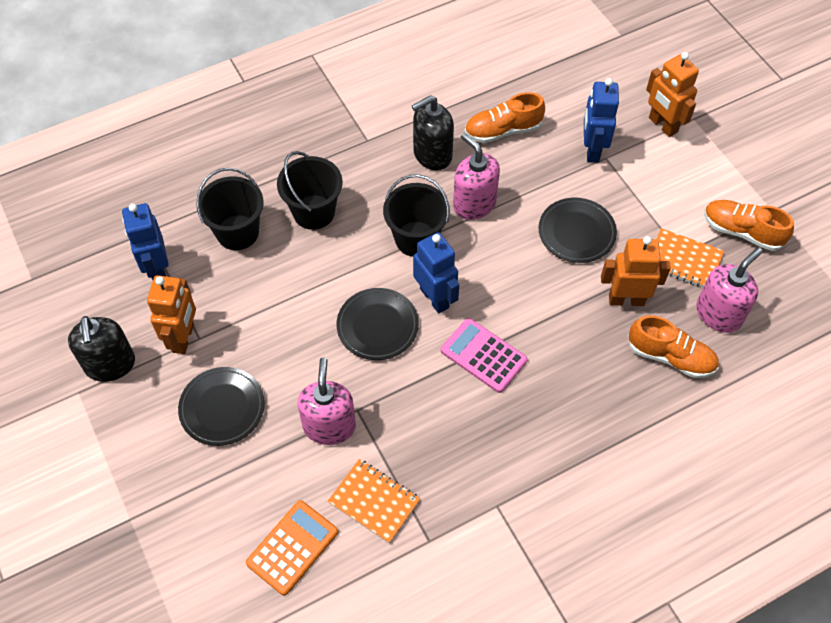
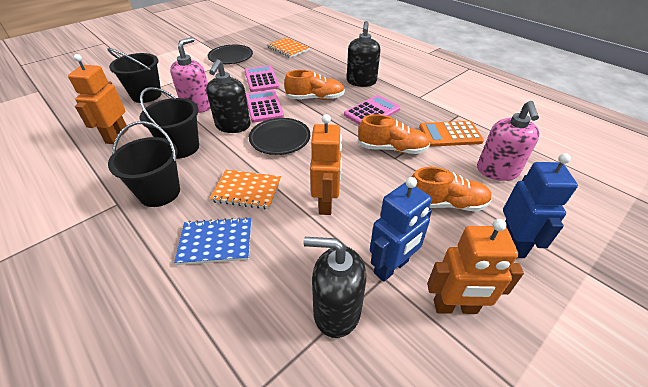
black plate: 3 -> 2
black soap dispenser: 2 -> 3
blue notebook: 0 -> 1
blue robot: 3 -> 2
pink calculator: 1 -> 3
pink soap dispenser: 3 -> 2

